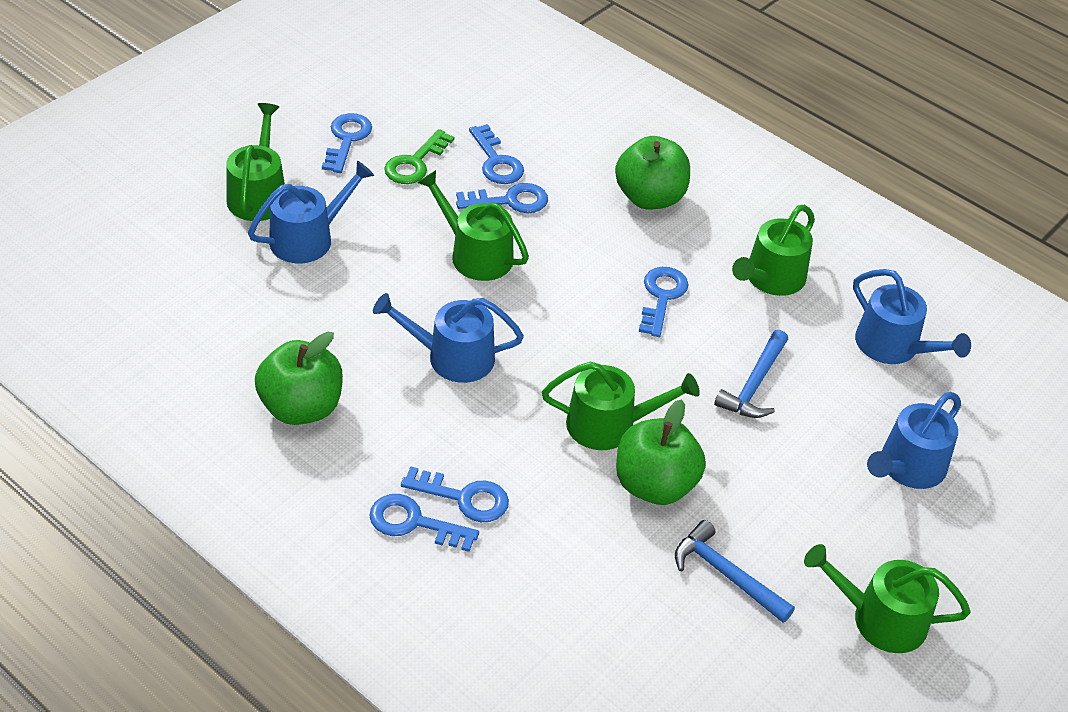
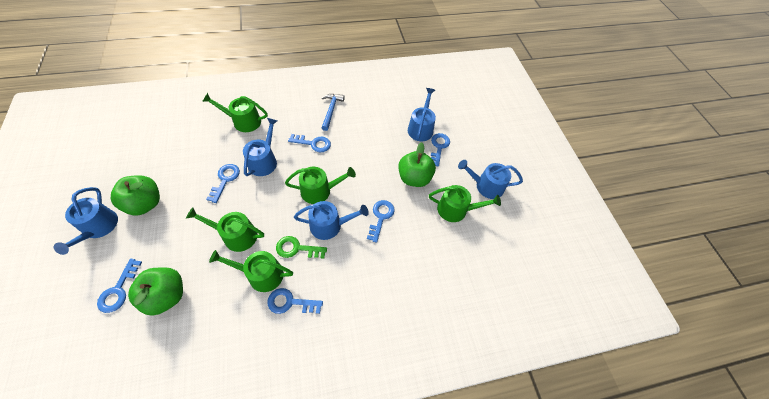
blue hammer: 2 -> 1
blue watering can: 4 -> 5

